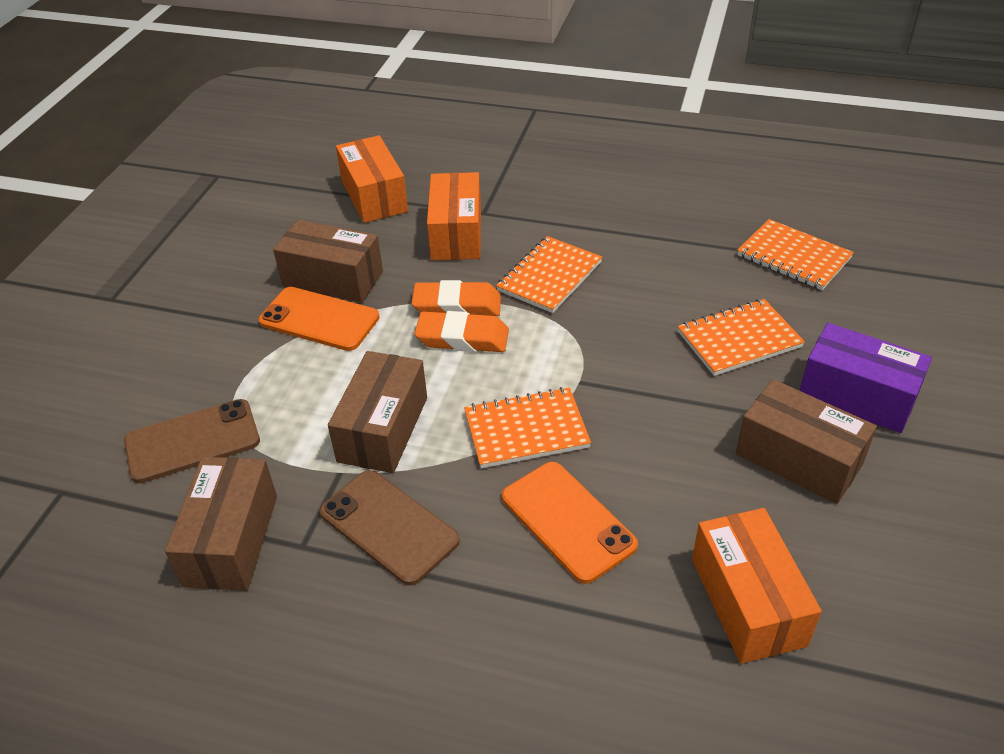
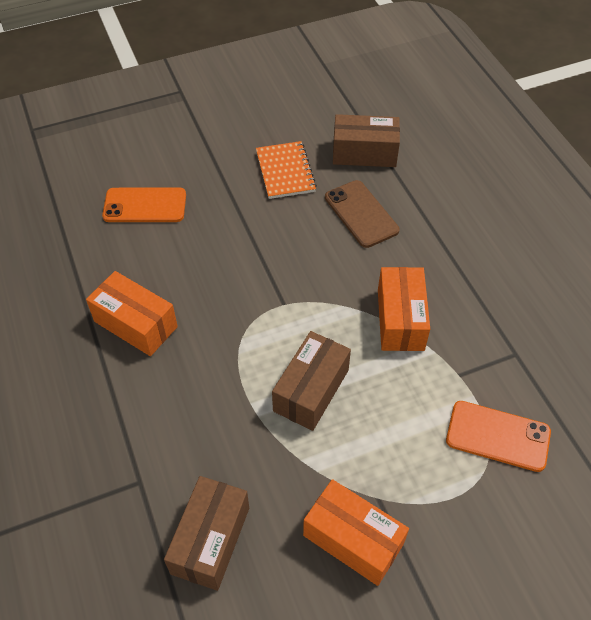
brown box: 4 -> 3
brown phone: 2 -> 1
orange eraser: 2 -> 0
orange notebook: 4 -> 1
purple box: 1 -> 0

